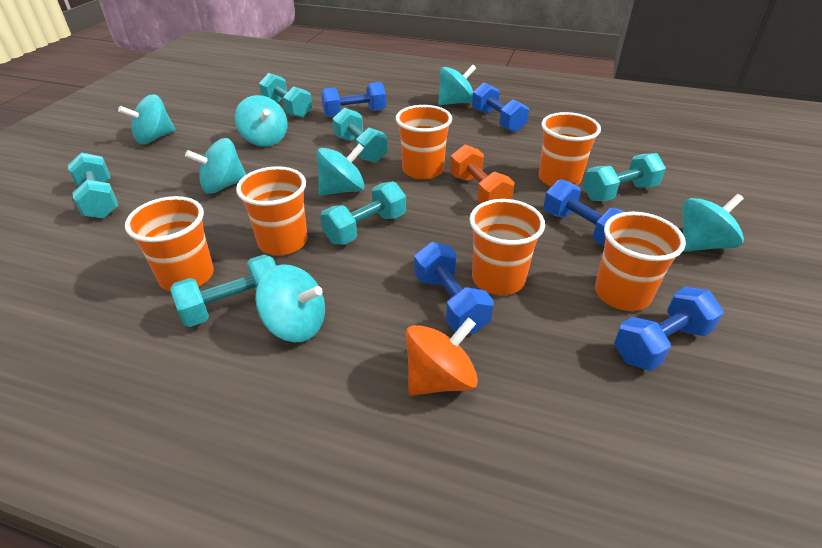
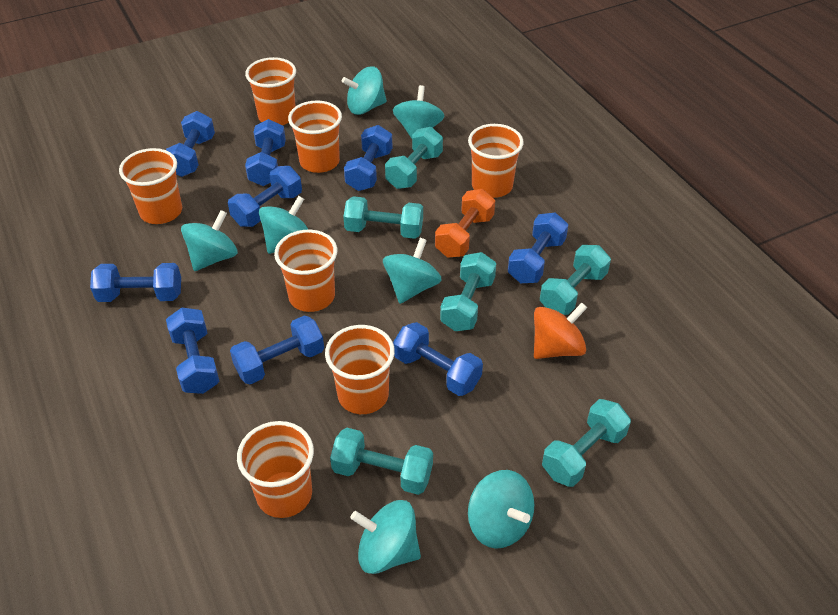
blue dumbbell: 5 -> 9
orange cup: 6 -> 7

